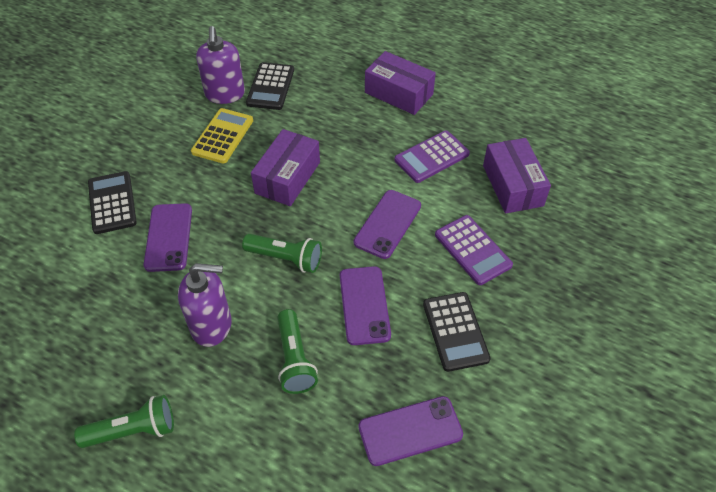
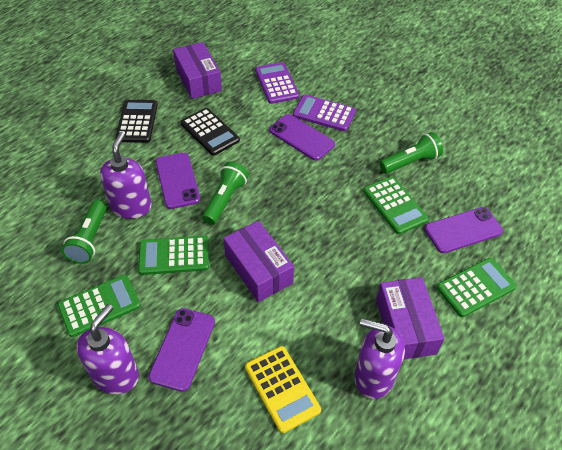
black calculator: 3 -> 2
green calculator: 0 -> 4
purple soap dispenser: 2 -> 3

